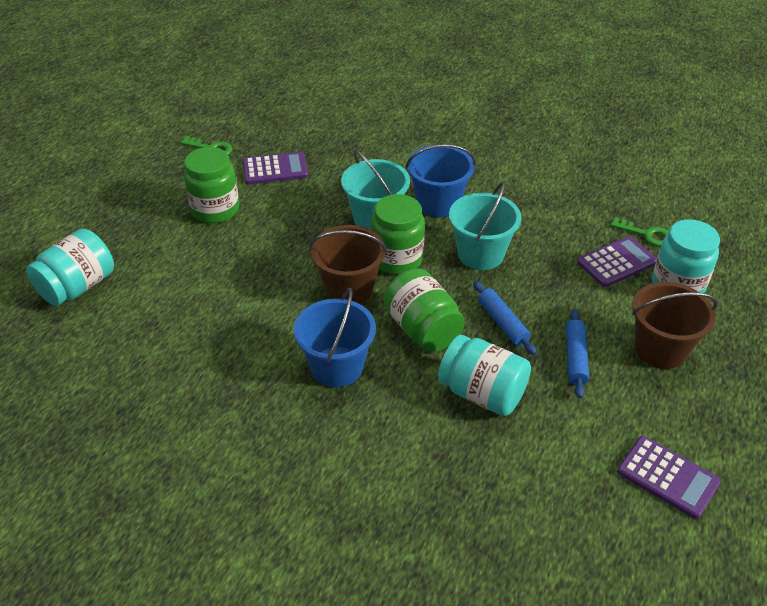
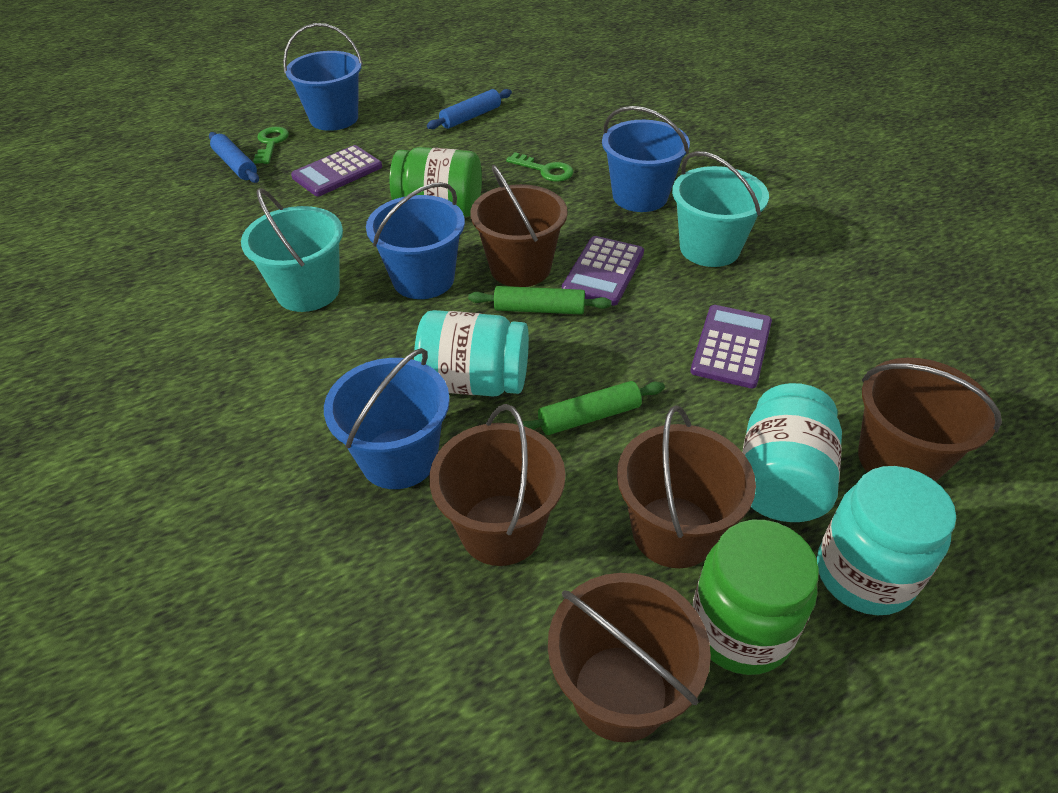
blue bucket: 2 -> 4
brown bucket: 2 -> 5
green jar: 3 -> 2
green rolling pin: 0 -> 2

